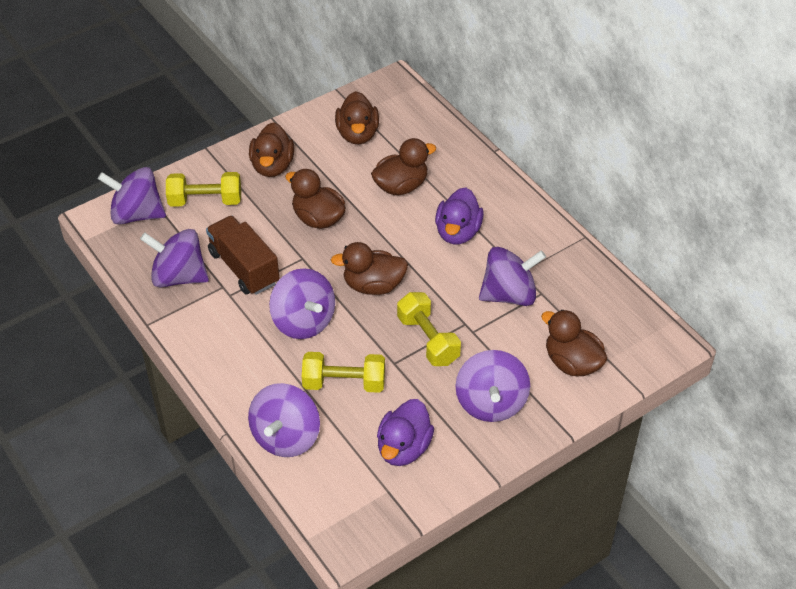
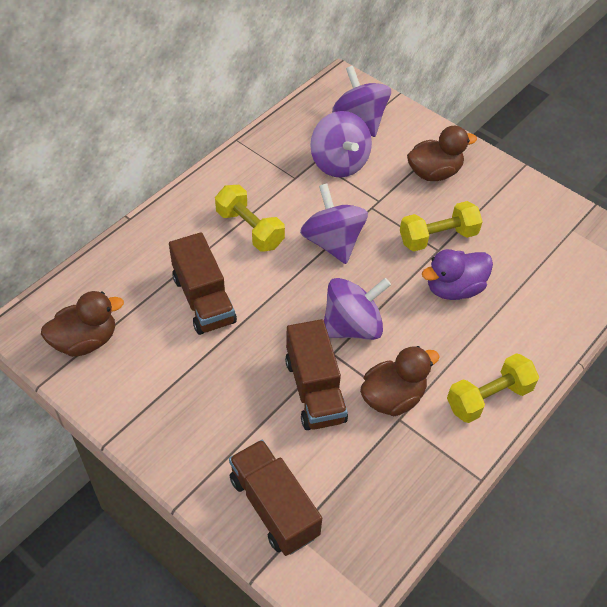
brown duck: 6 -> 3
brown truck: 1 -> 3
purple duck: 2 -> 1
purple spinning top: 6 -> 4

